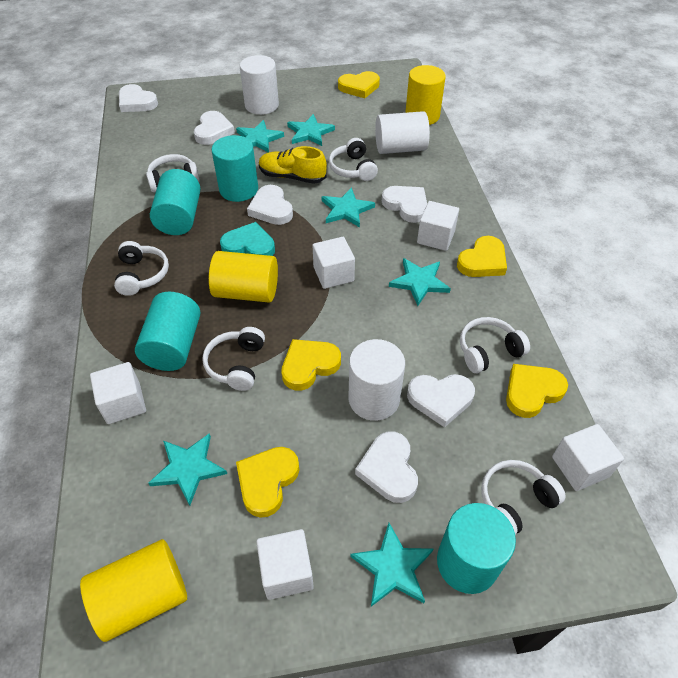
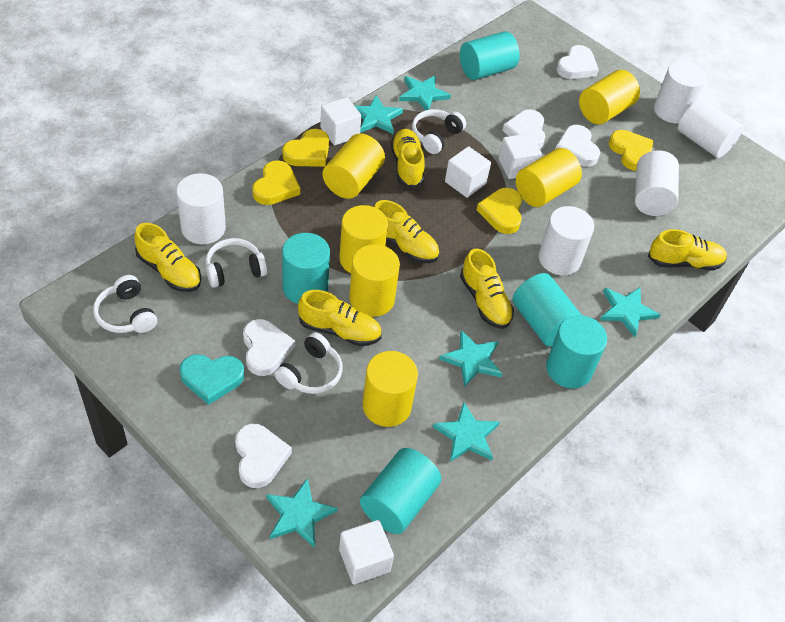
turquoise cylinder: 4 -> 5
white cube: 5 -> 4
white cylinder: 3 -> 5
white headphones: 6 -> 4
white heart: 6 -> 5
yellow cylinder: 3 -> 6
yellow heart: 5 -> 4
yellow shoe: 1 -> 6

